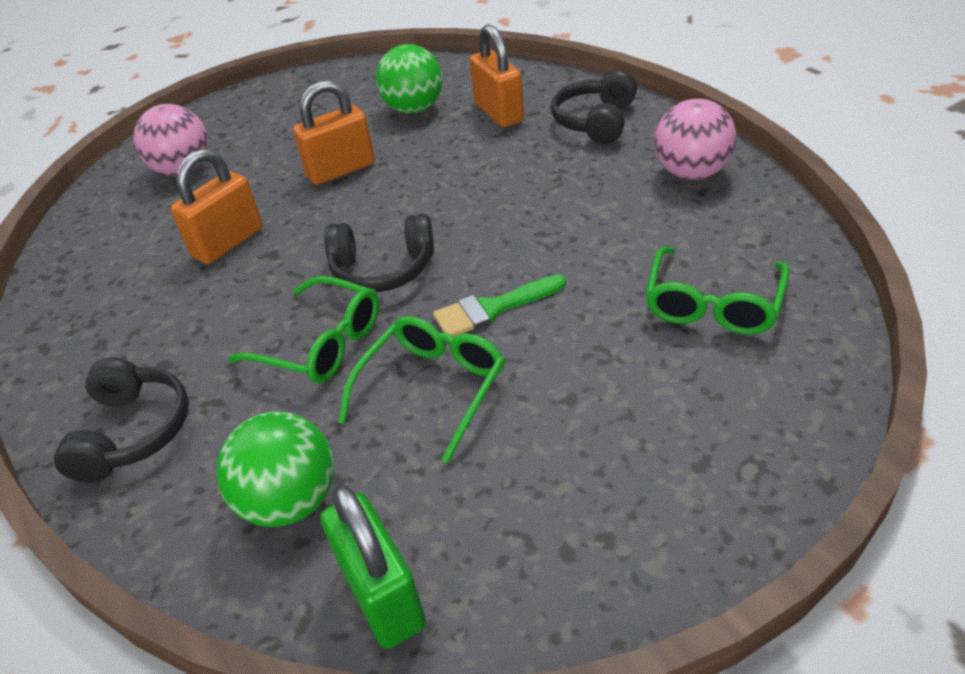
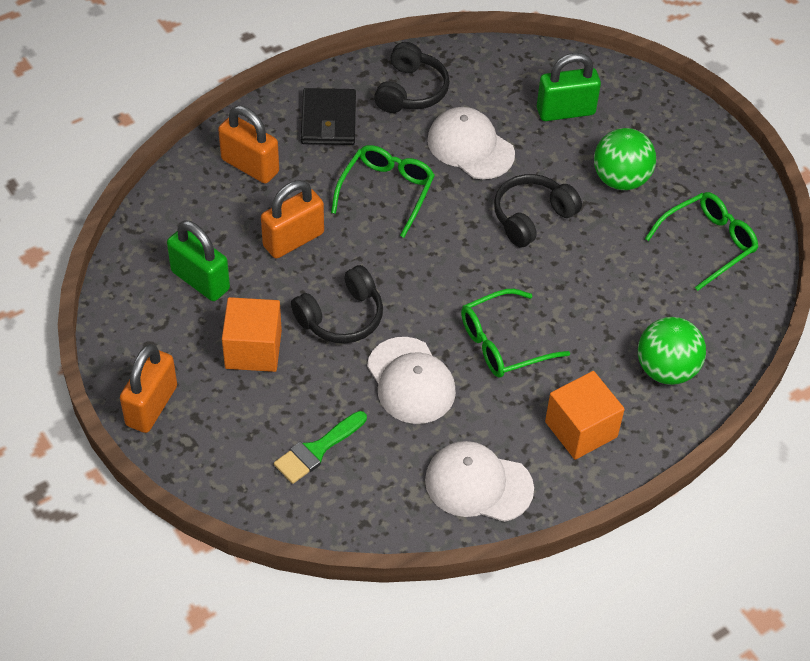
black wallet: 0 -> 1
green padlock: 1 -> 2
orange cube: 0 -> 2
pink ball: 2 -> 0
white cap: 0 -> 3

